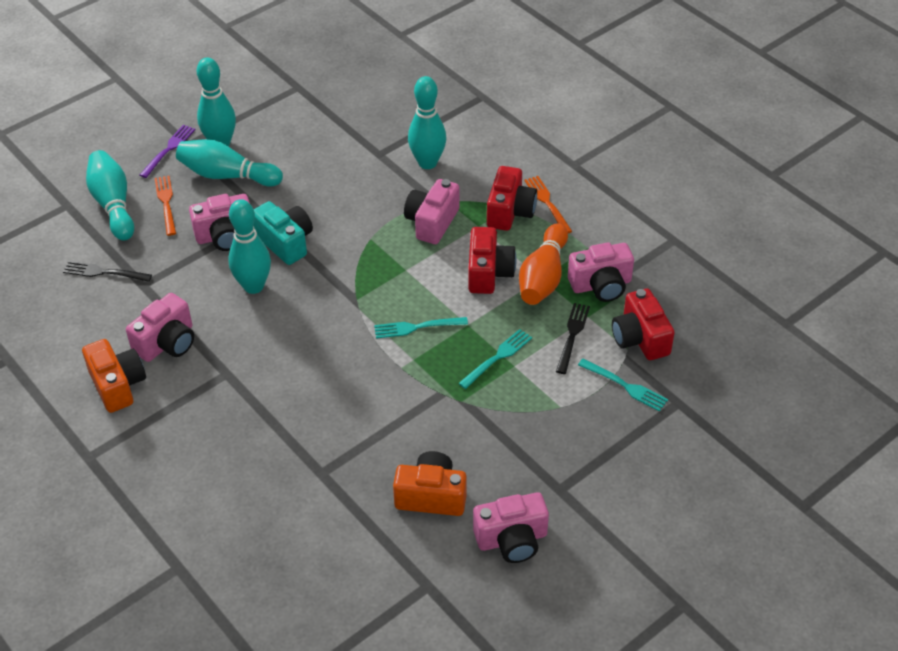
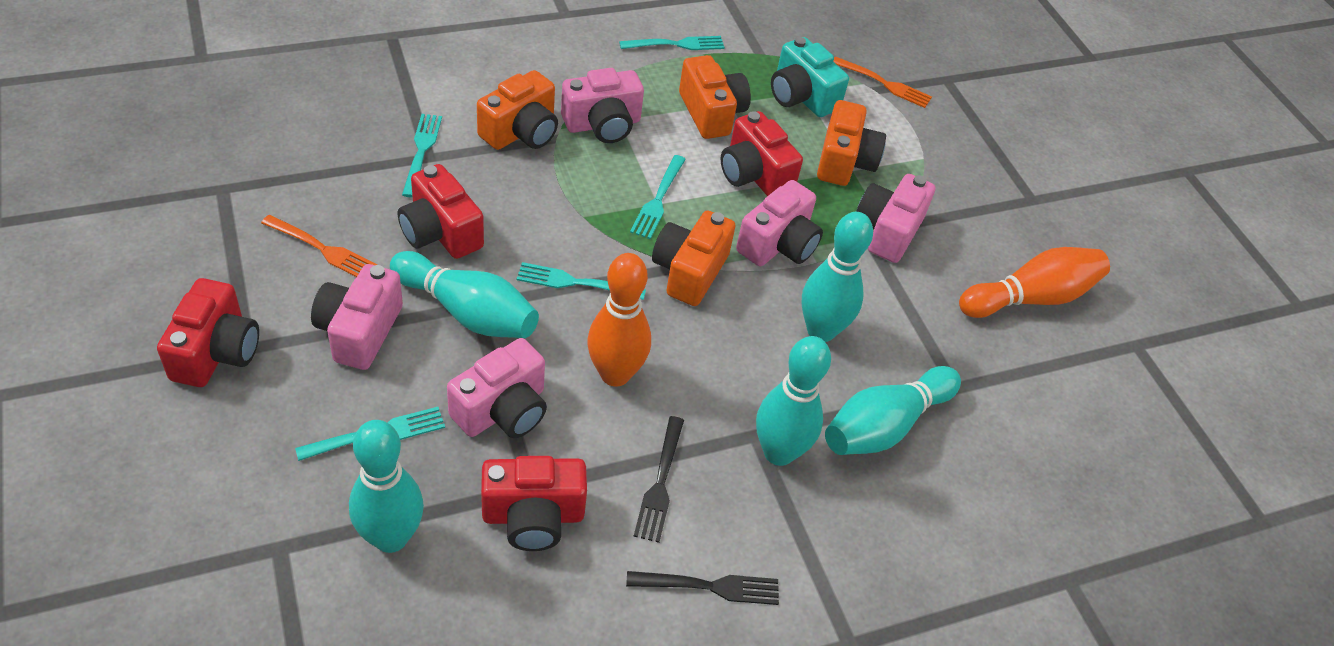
orange bowling pin: 1 -> 2
orange camera: 2 -> 4
purple fork: 1 -> 0
red camera: 3 -> 4
turquoise fork: 3 -> 5

